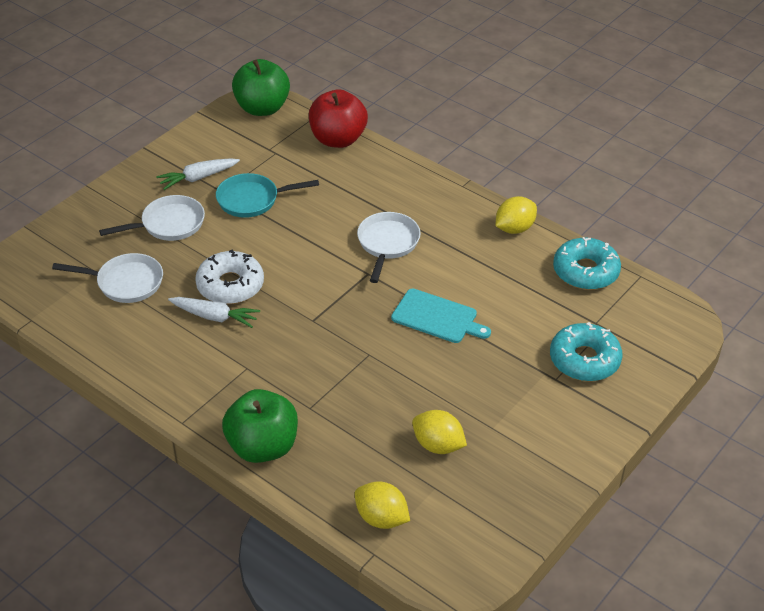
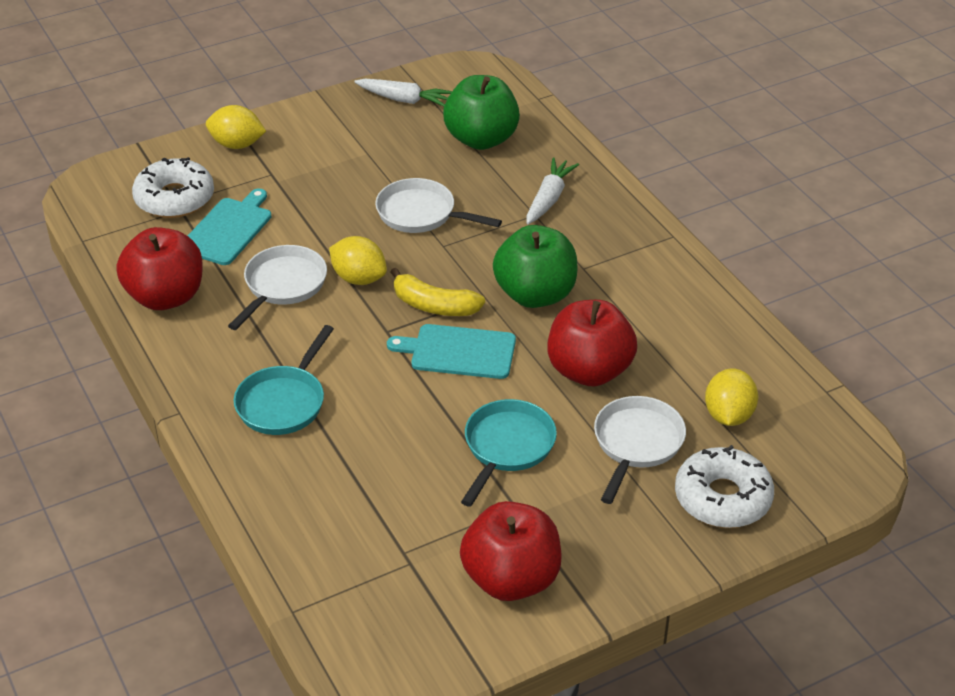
red apple: 1 -> 3
turquoise cutting board: 1 -> 2
turquoise donut: 2 -> 0
turquoise pan: 1 -> 2
white donut: 1 -> 2
yellow banana: 0 -> 1

